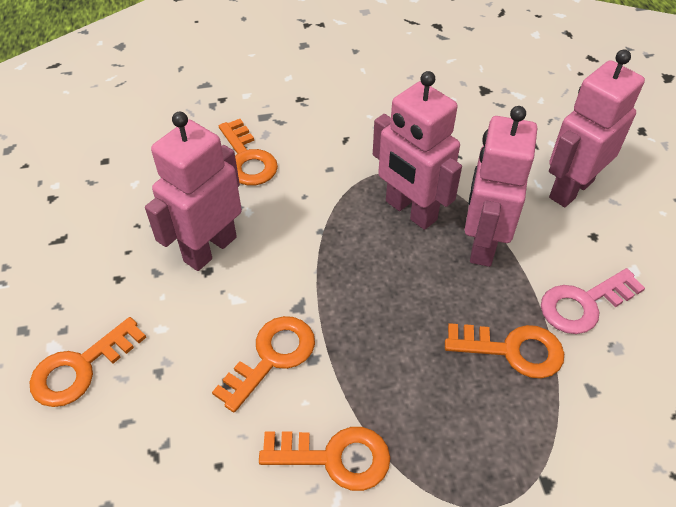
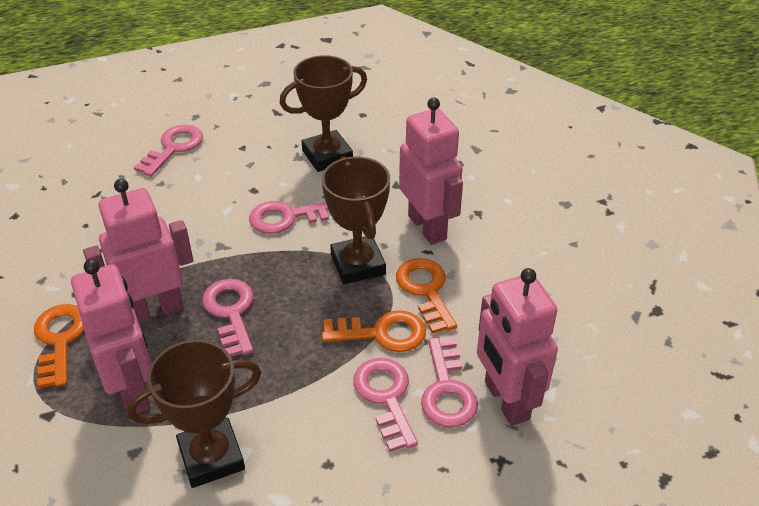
brown trophy: 0 -> 3
orange key: 5 -> 3
pink key: 1 -> 5

